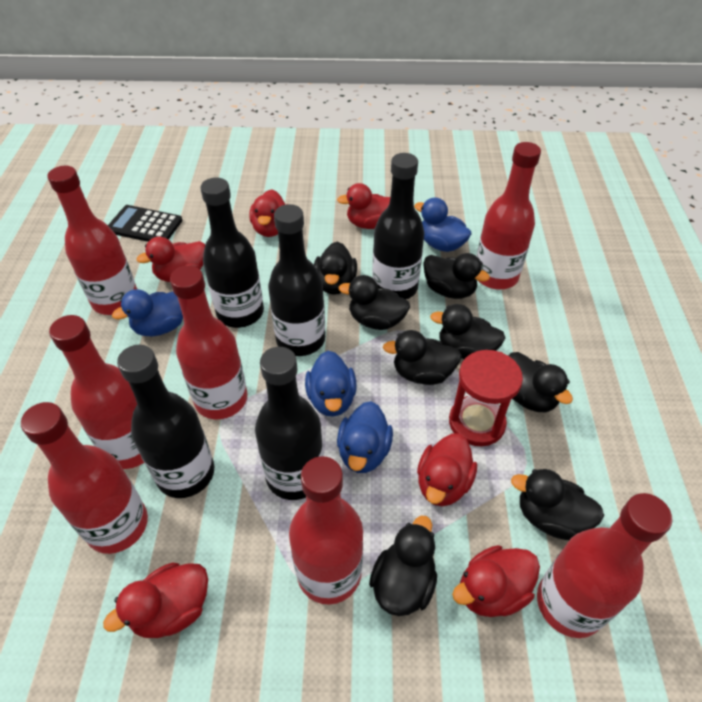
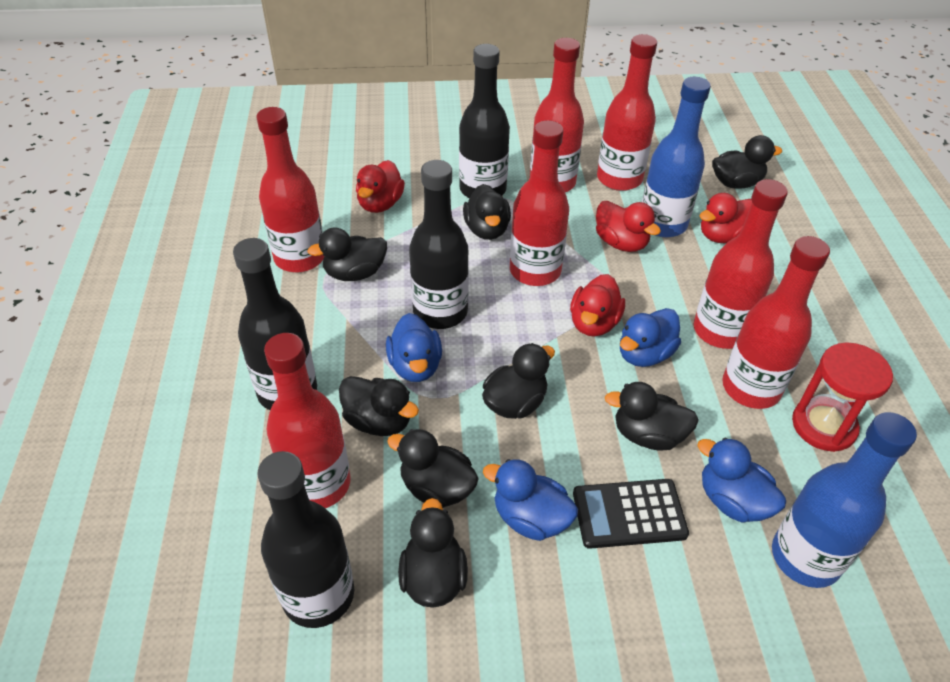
black bottle: 5 -> 4
blue bottle: 0 -> 2
red duck: 6 -> 4

